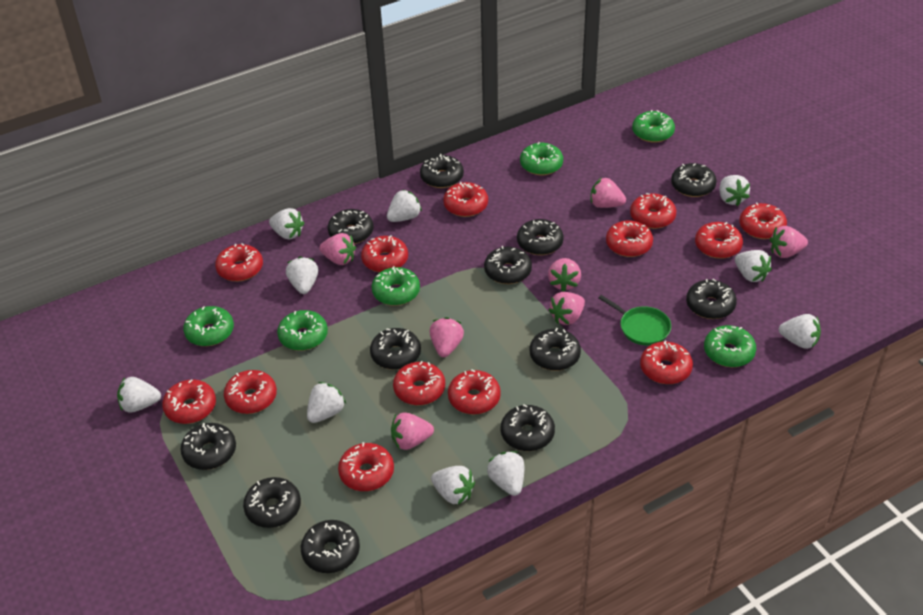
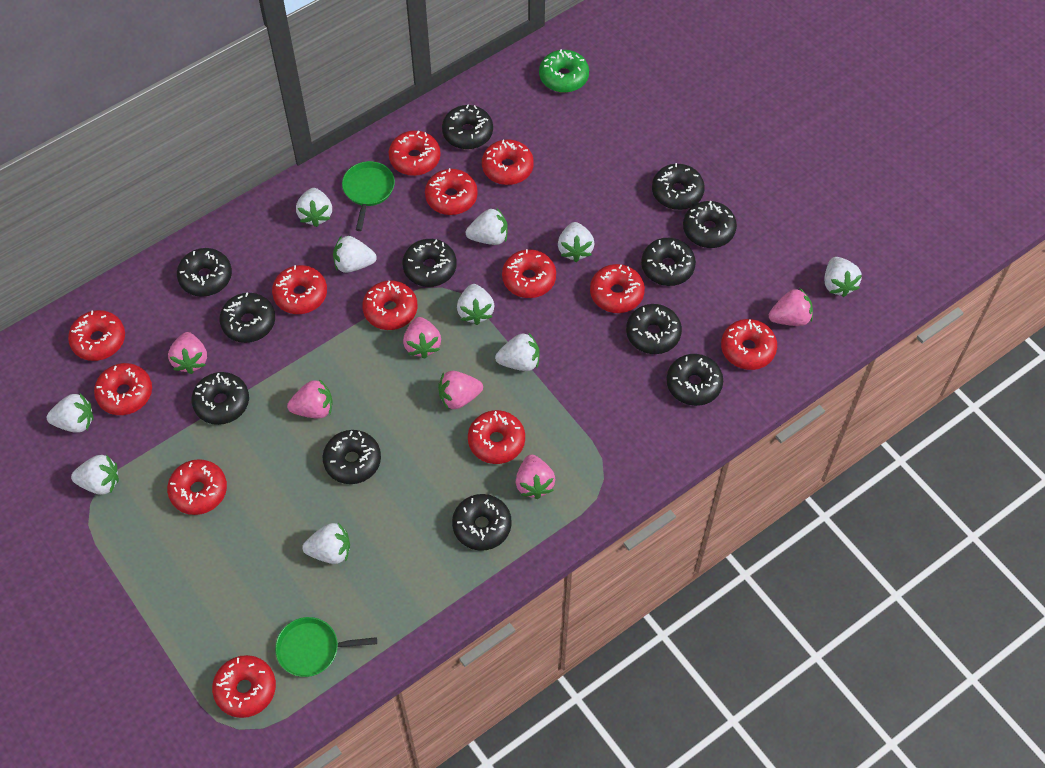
green donut: 6 -> 1
green pan: 1 -> 2
pink strawberry: 7 -> 6

